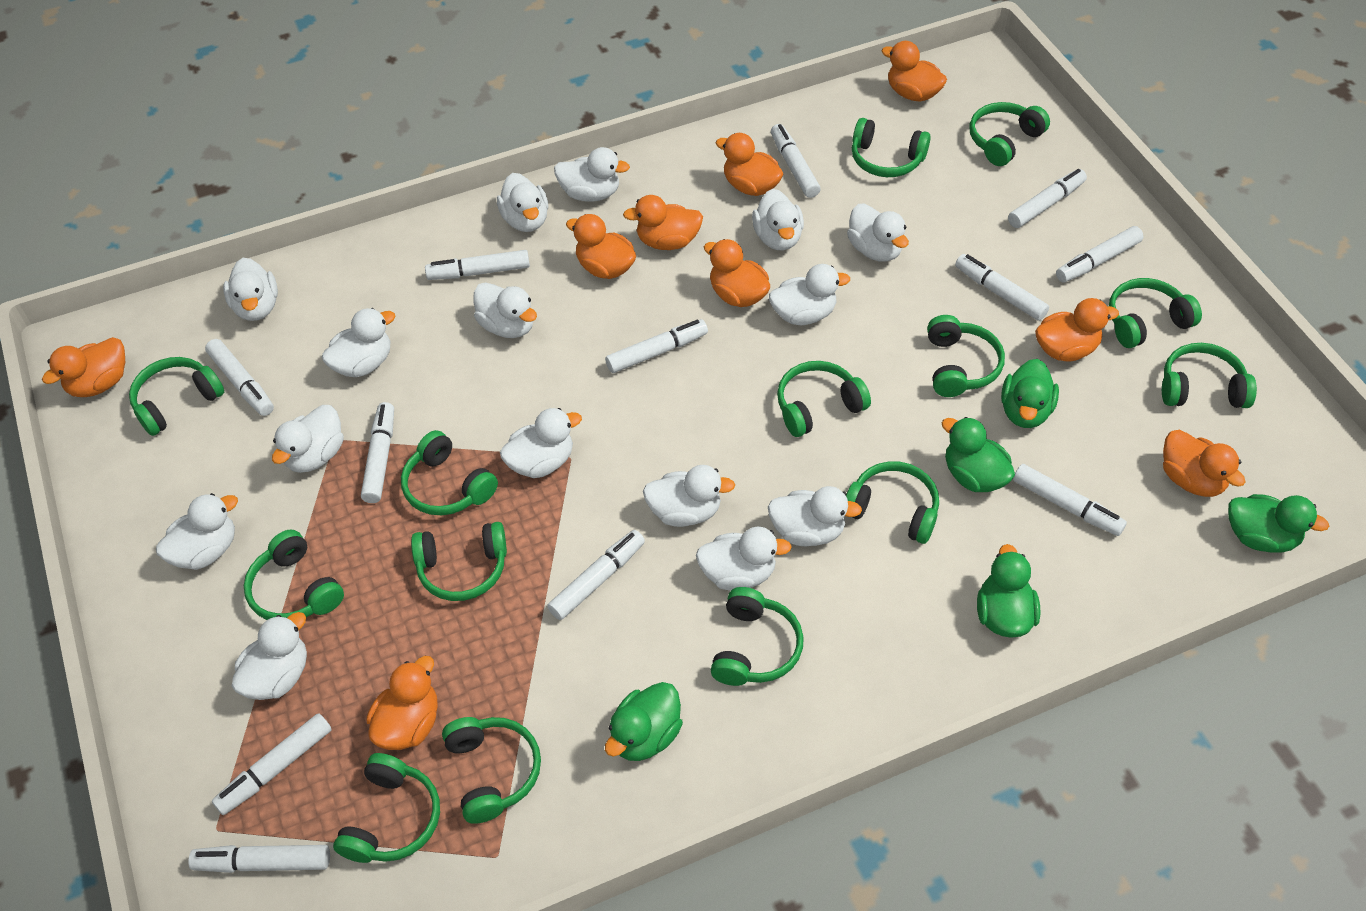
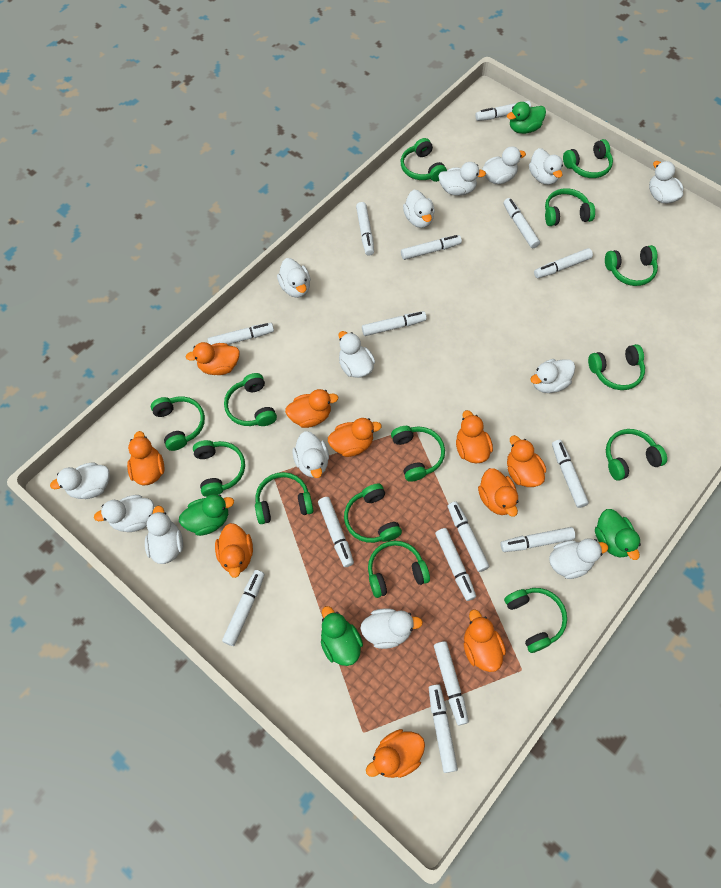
green duck: 5 -> 4
orange duck: 9 -> 10
white duck: 15 -> 14
white marker: 12 -> 15

